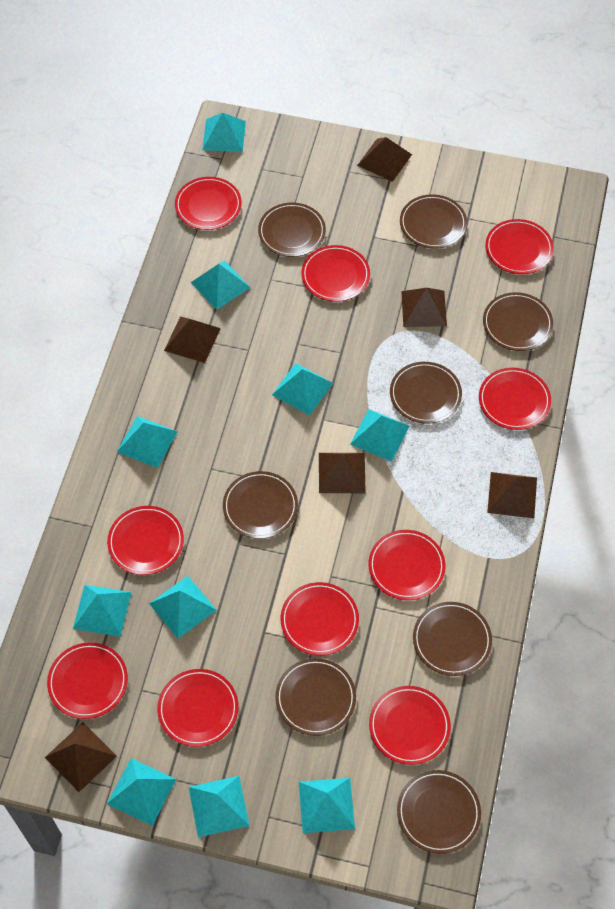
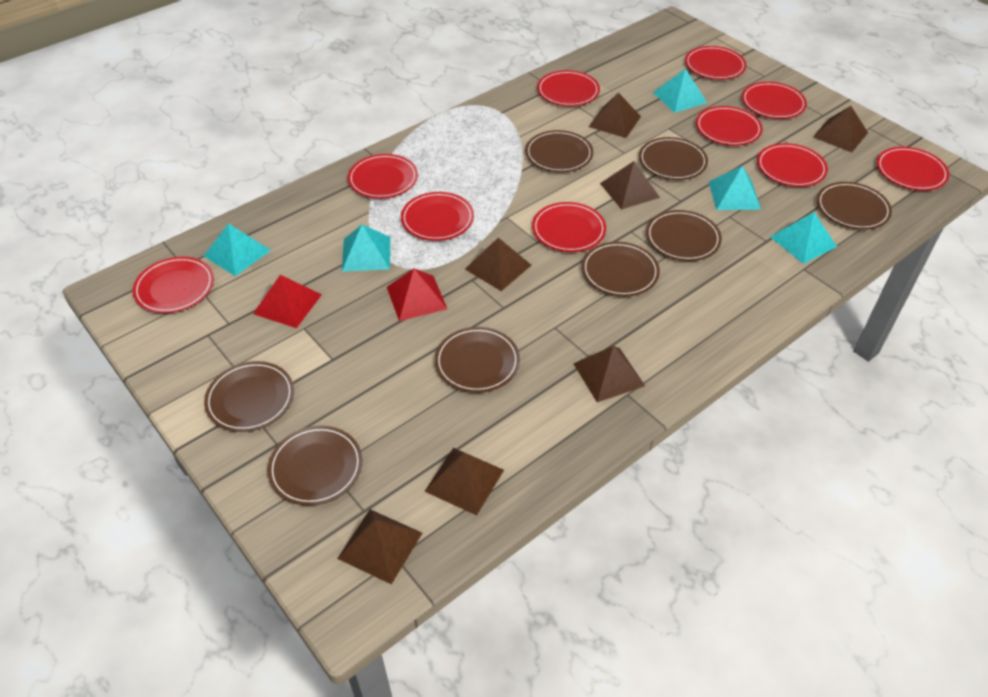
brown pyramid: 6 -> 7
red pyramid: 0 -> 2
turquoise pyramid: 10 -> 5

